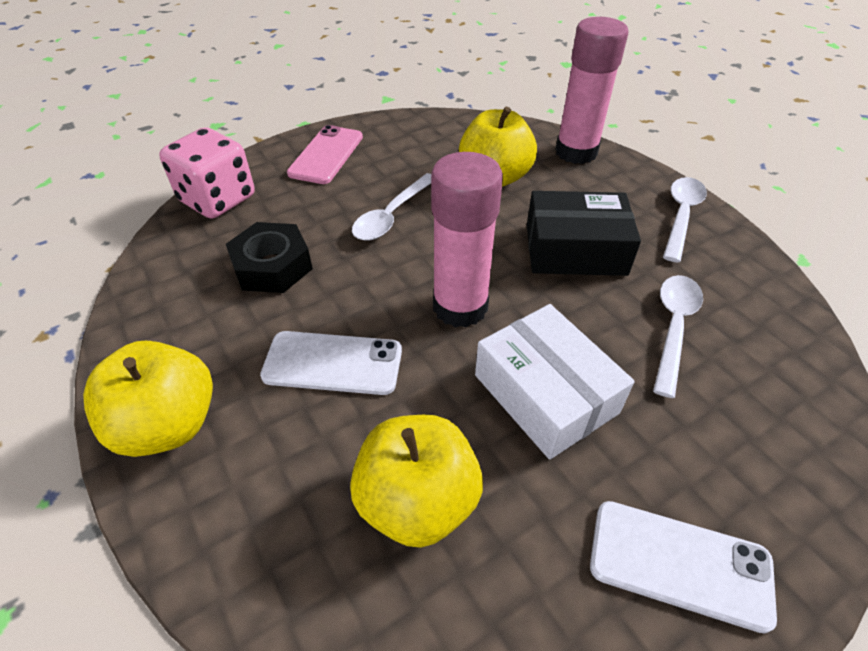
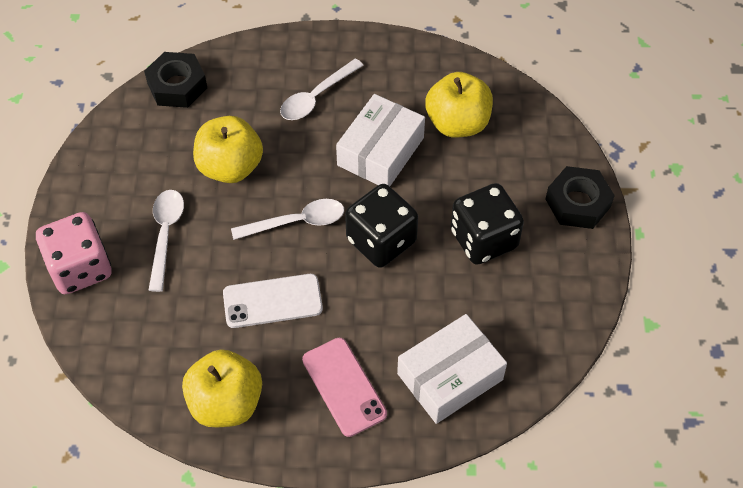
black box: 1 -> 0
black dice: 0 -> 2
black nut: 1 -> 2
pink glue stick: 2 -> 0
white box: 1 -> 2
white phone: 2 -> 1

